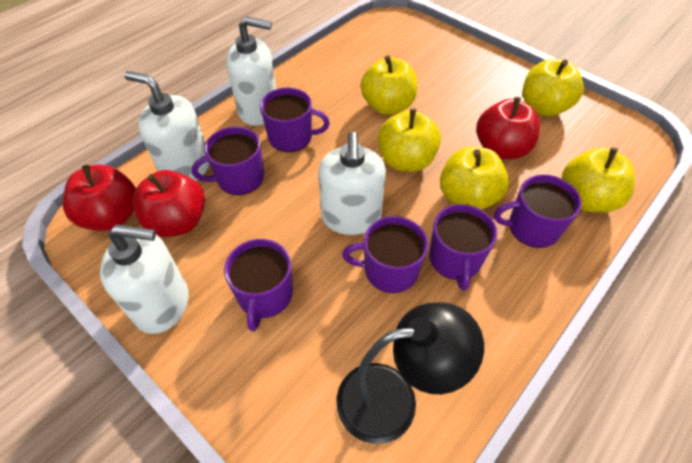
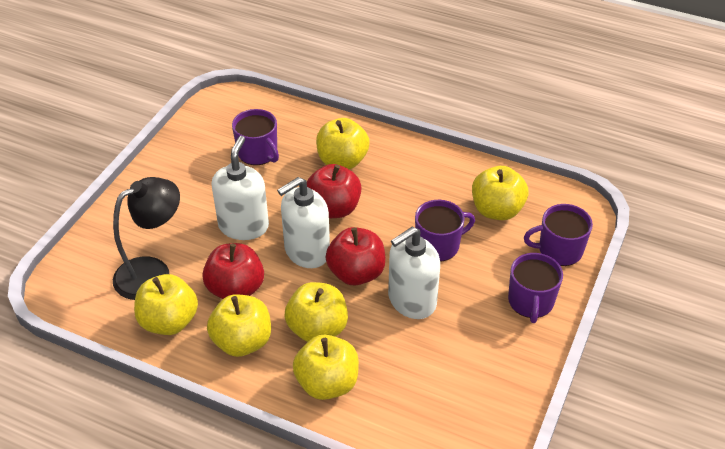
purple mug: 6 -> 4
white soap dispenser: 4 -> 3
yellow apple: 5 -> 6

